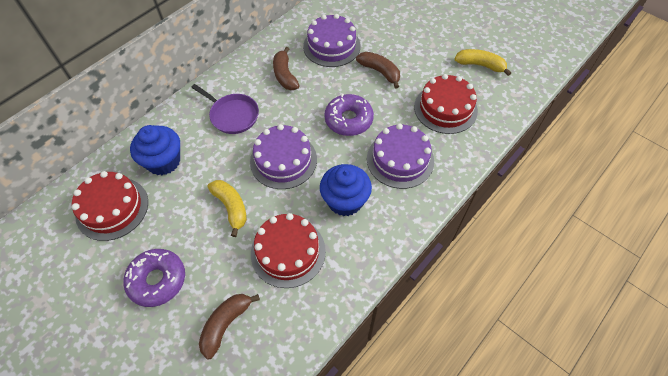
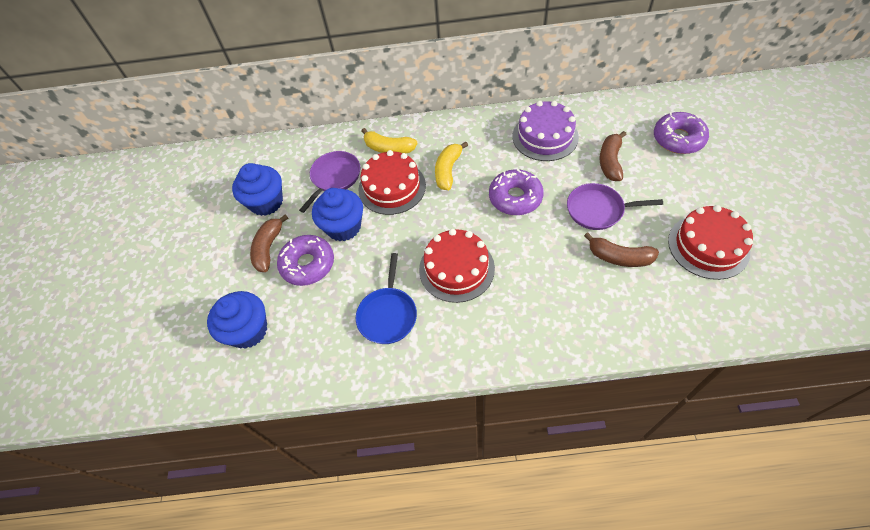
blue cupcake: 2 -> 3
blue pan: 0 -> 1
purple cake: 3 -> 1
purple donut: 2 -> 3
purple pan: 1 -> 2

